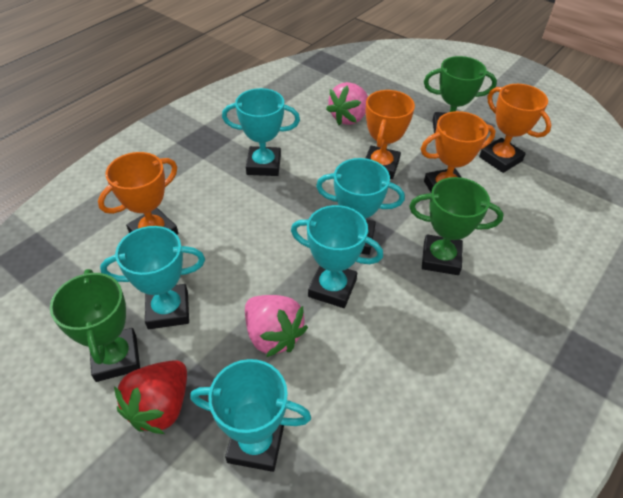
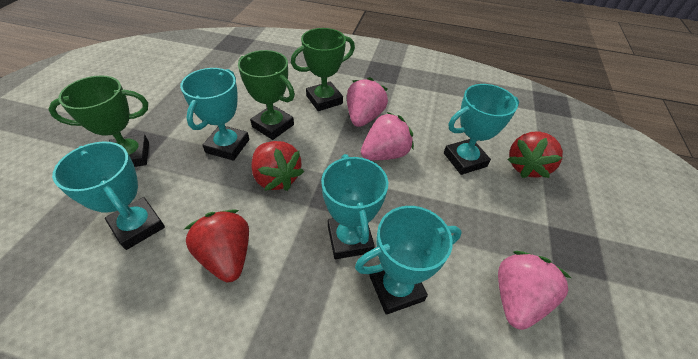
orange trophy: 4 -> 0
pink strawberry: 2 -> 3
red strawberry: 1 -> 3

